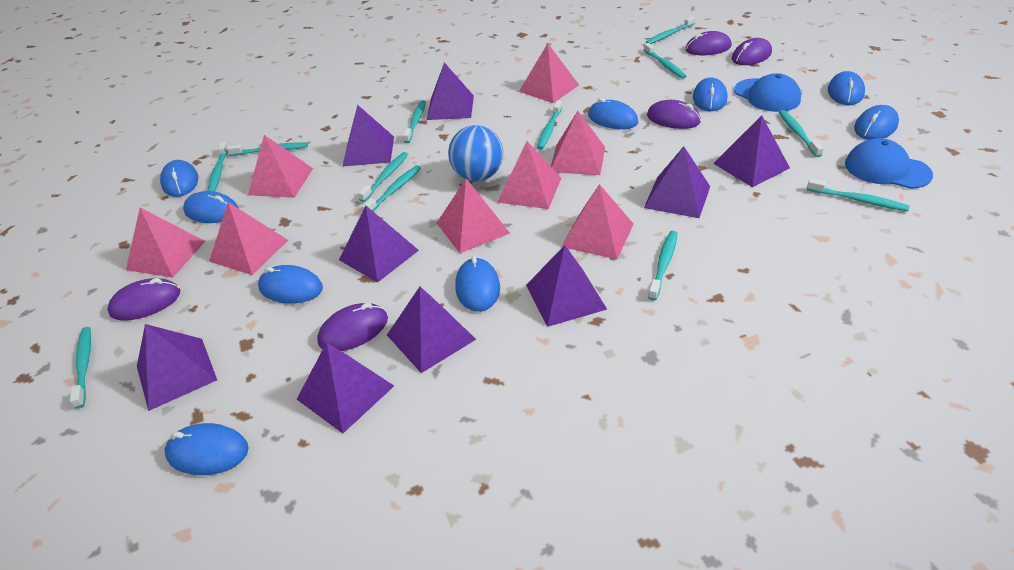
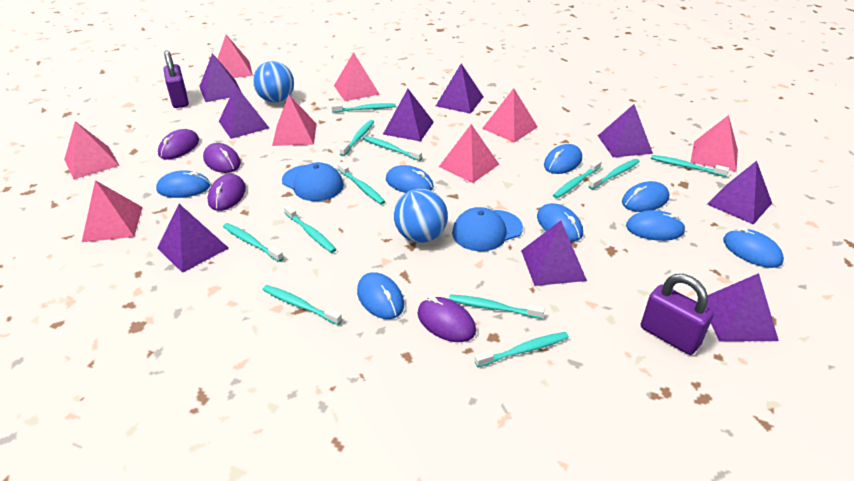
blue ball: 1 -> 2
blue mouse: 9 -> 8
purple mouse: 5 -> 4
purple padlock: 0 -> 2

